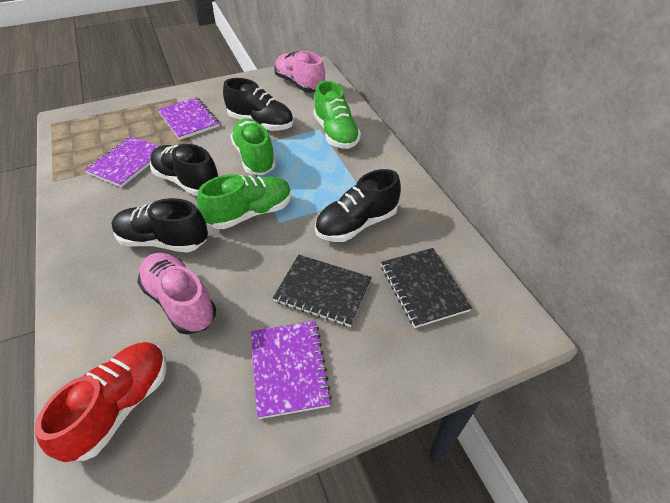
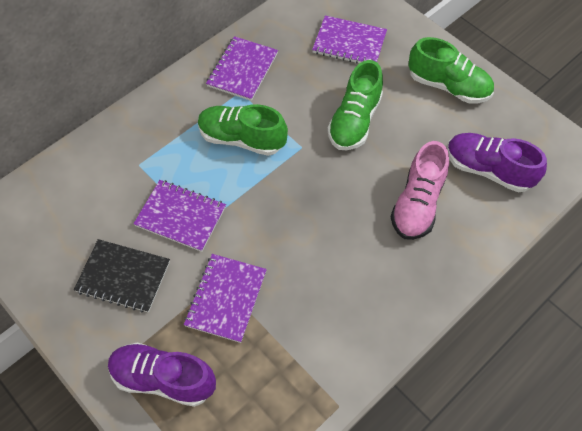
black notebook: 2 -> 1
black shoe: 4 -> 0
pink shoe: 2 -> 1
purple notebook: 3 -> 4
purple shoe: 0 -> 2
red shoe: 1 -> 0

